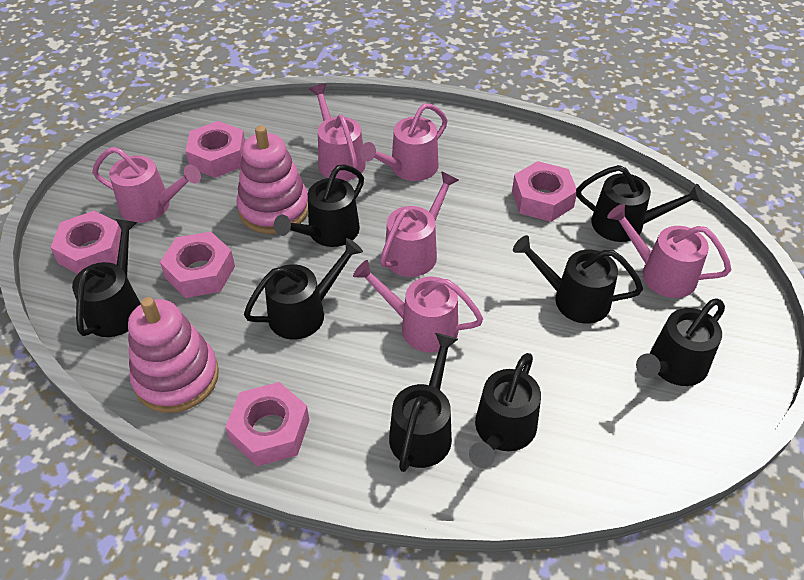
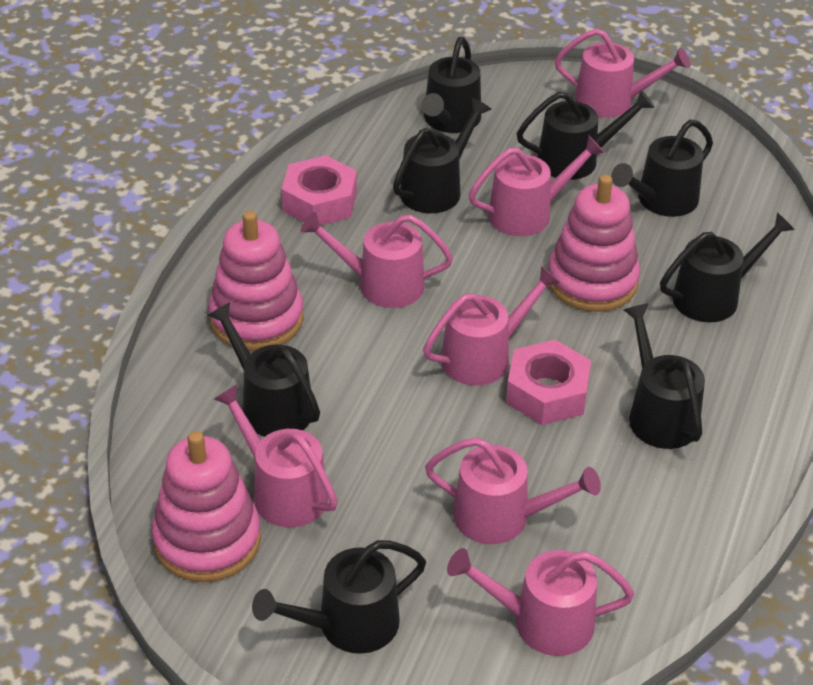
pink nut: 5 -> 2
pink stacking toy: 2 -> 3
pink watering can: 6 -> 7

